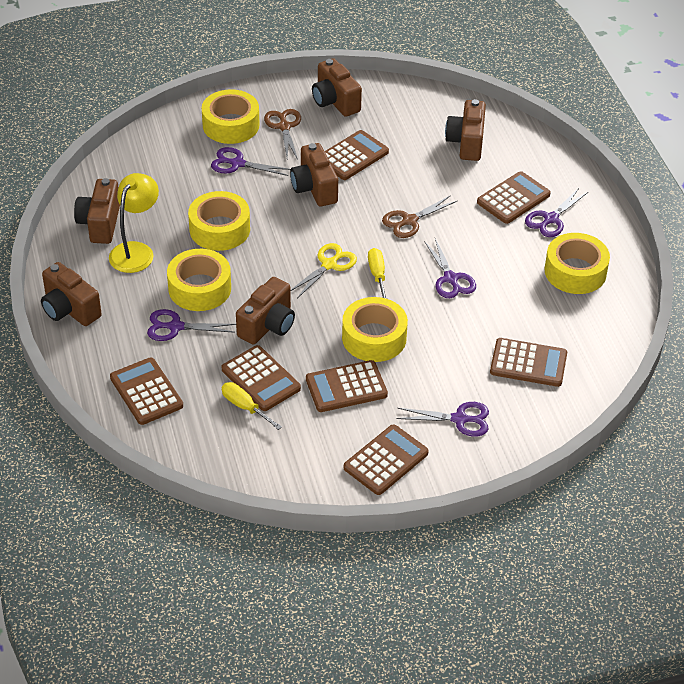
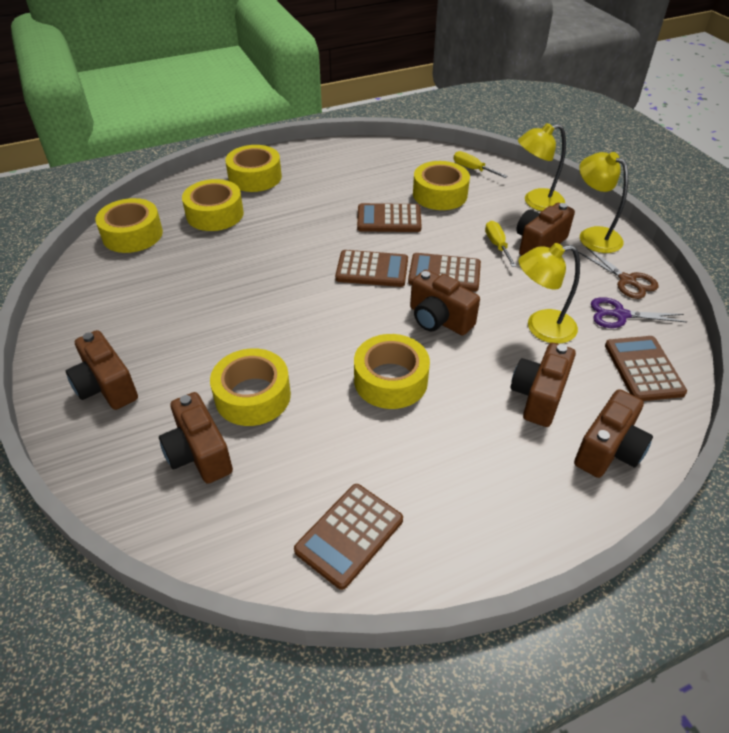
brown calculator: 7 -> 5
brown scissors: 2 -> 1
purple scissors: 5 -> 1
yellow lamp: 1 -> 3
yellow scissors: 1 -> 0
yellow tape: 5 -> 6

